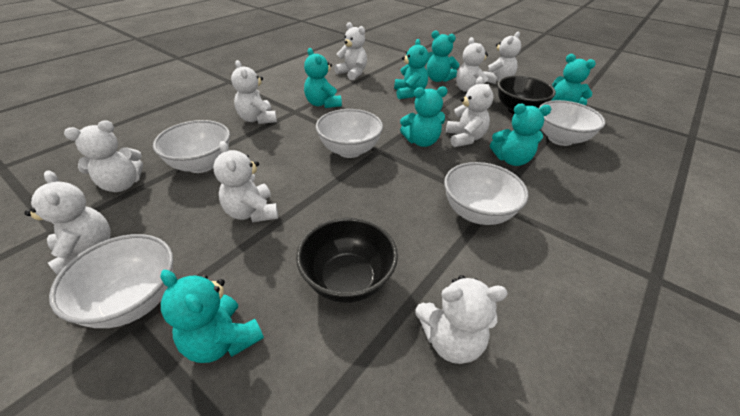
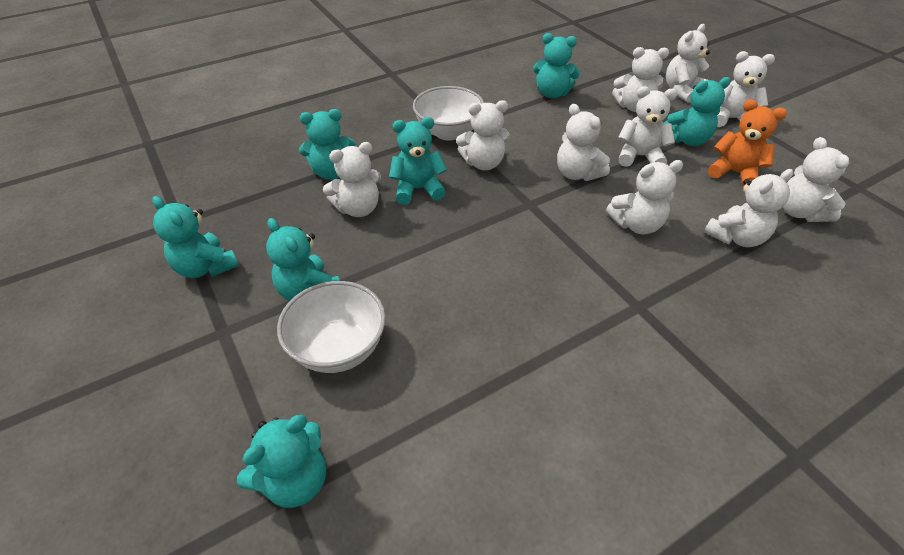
black bowl: 2 -> 0
orange teddy bear: 0 -> 1
white bowl: 5 -> 2
white teddy bear: 9 -> 10

